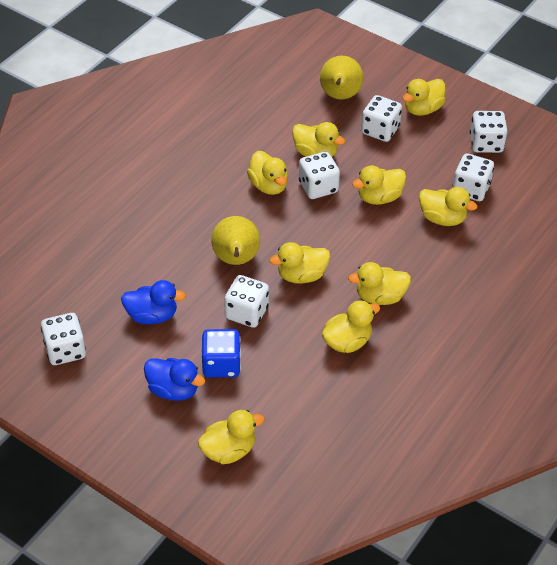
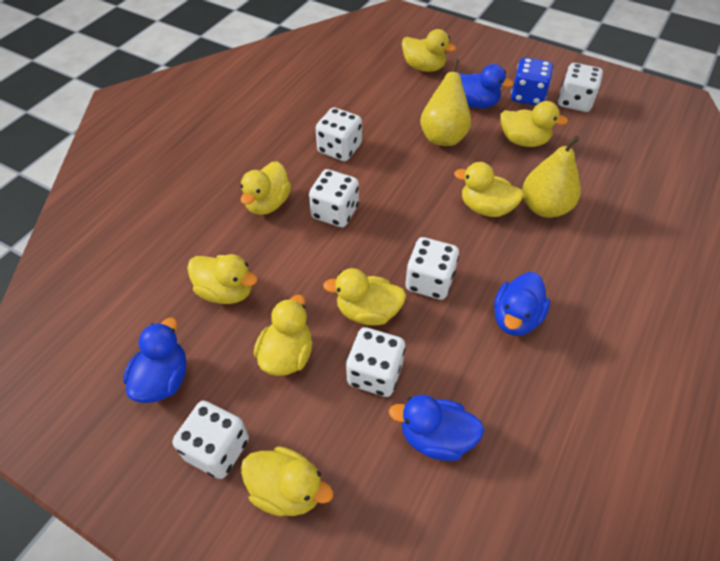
blue duck: 2 -> 4
yellow duck: 9 -> 8

